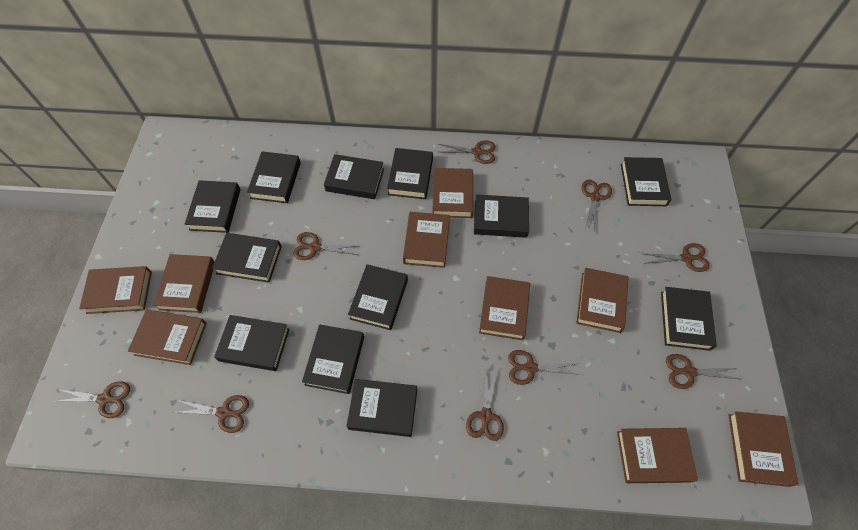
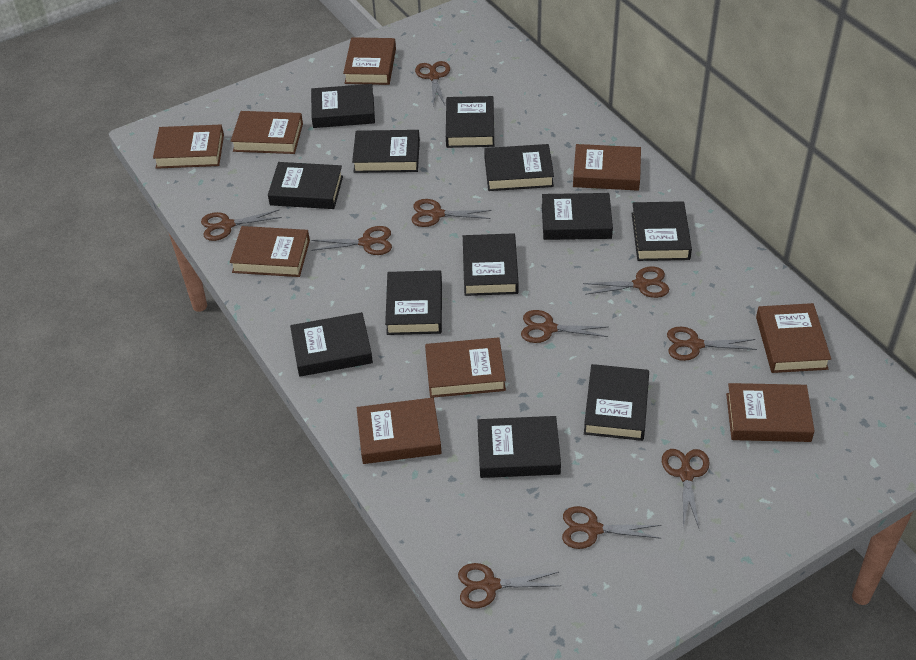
brown scissors: 9 -> 10

